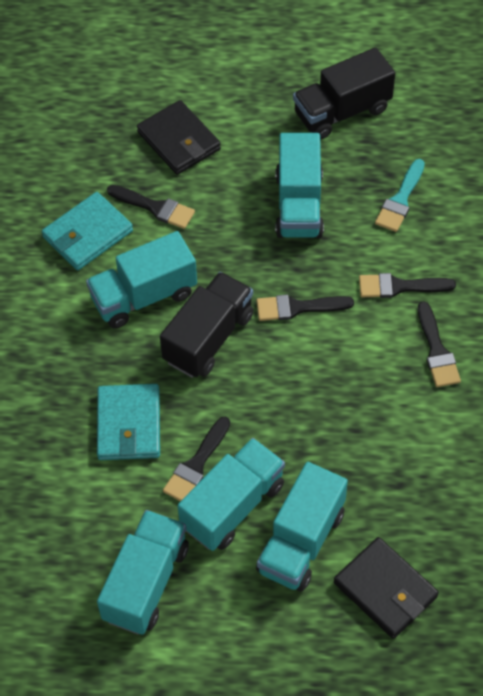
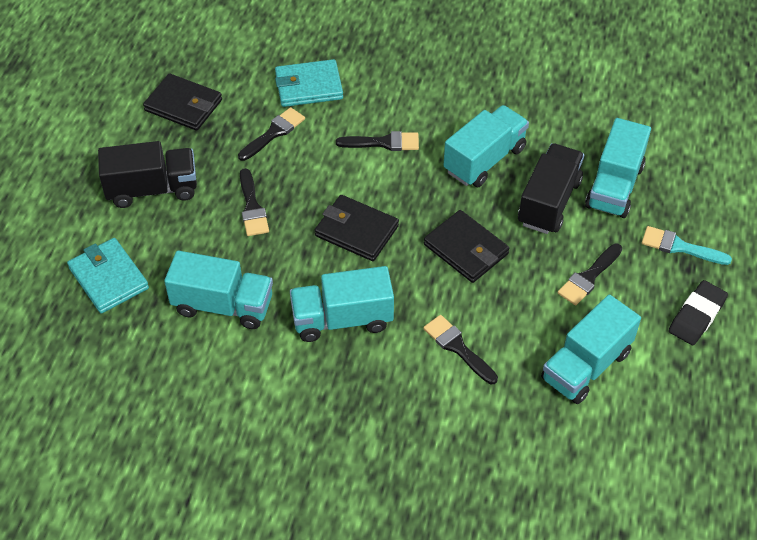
black eraser: 0 -> 1
black wallet: 2 -> 3

